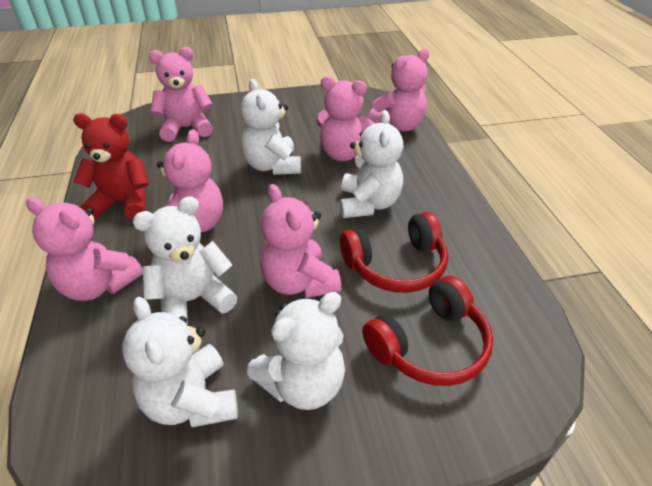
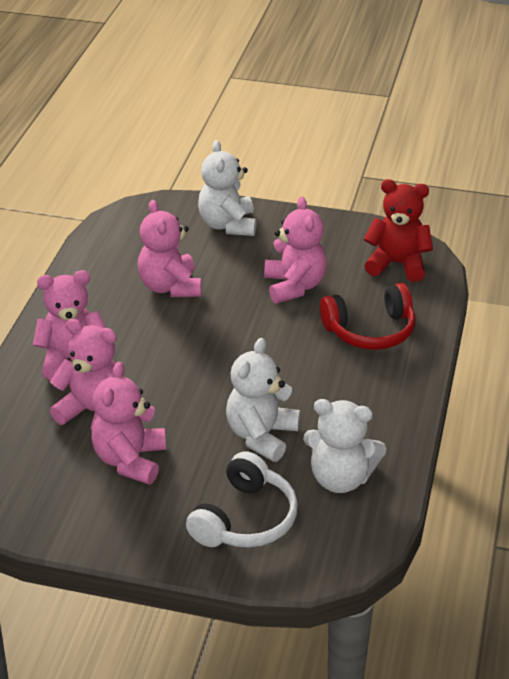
pink teddy bear: 6 -> 5
red headphones: 2 -> 1
white headphones: 0 -> 1
white teddy bear: 5 -> 3

